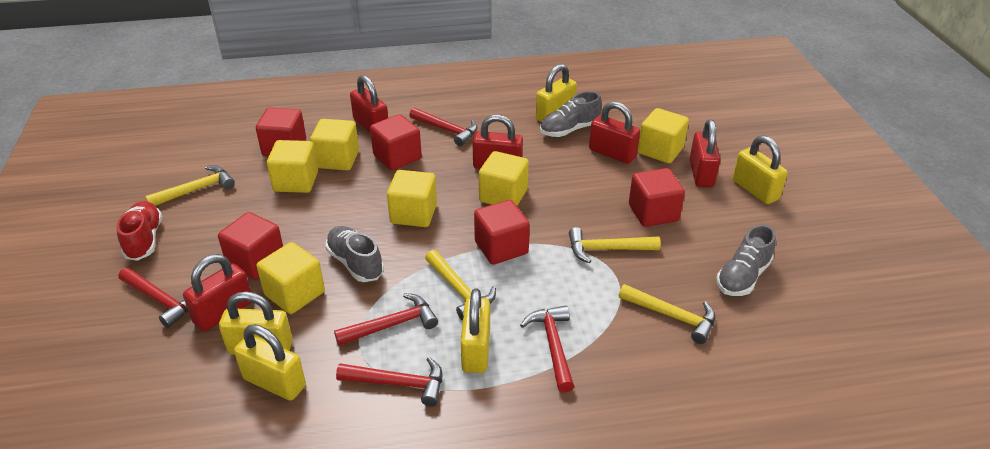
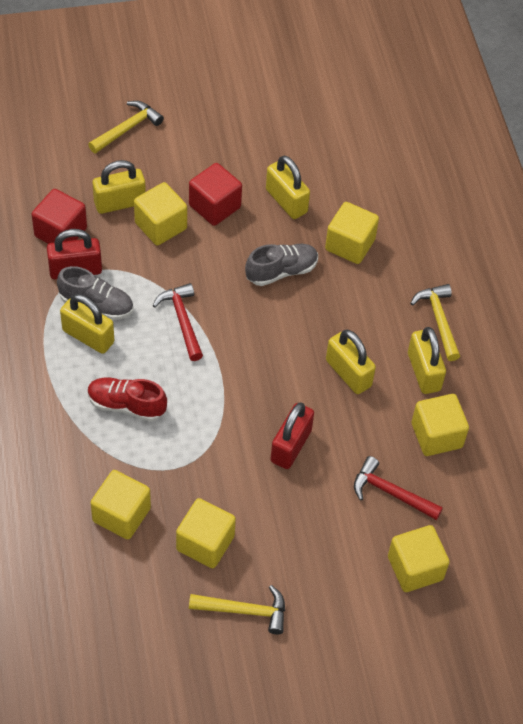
grey shoe: 3 -> 2
red cube: 5 -> 2
red hammer: 5 -> 2
red padlock: 5 -> 2
yellow hammer: 4 -> 3

